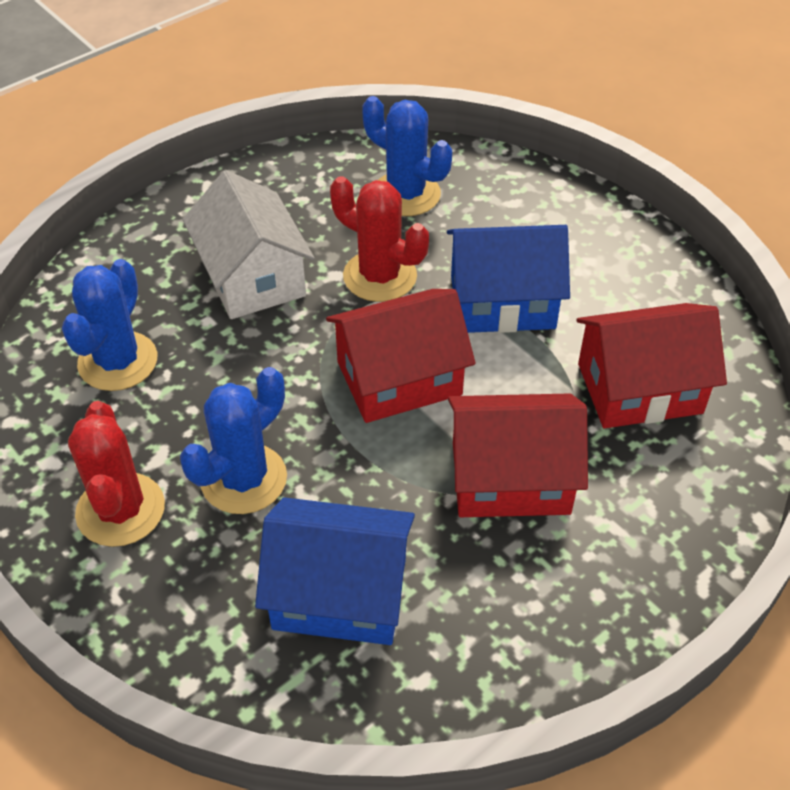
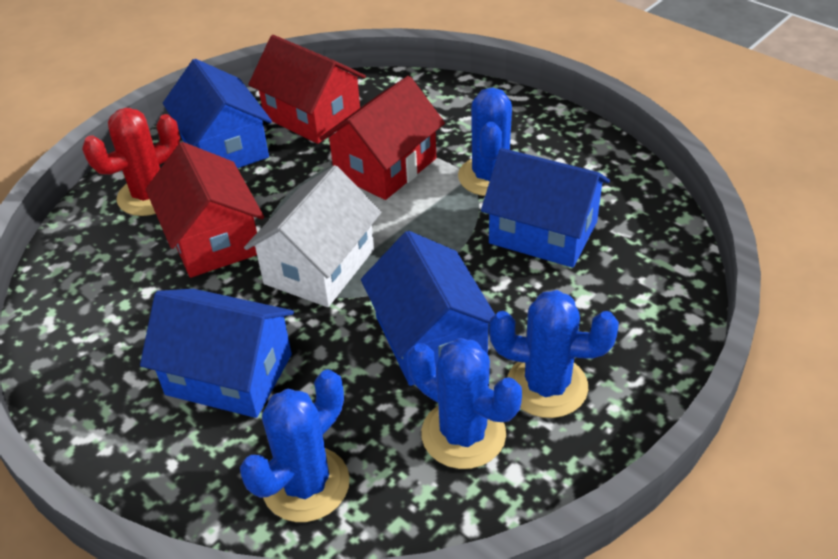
blue cactus: 3 -> 4
blue house: 2 -> 4
red cactus: 2 -> 1

